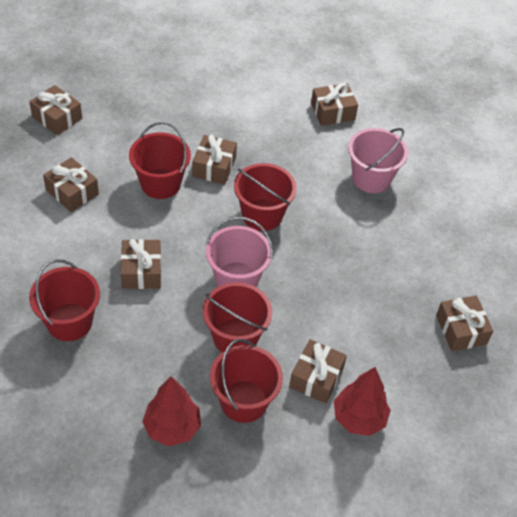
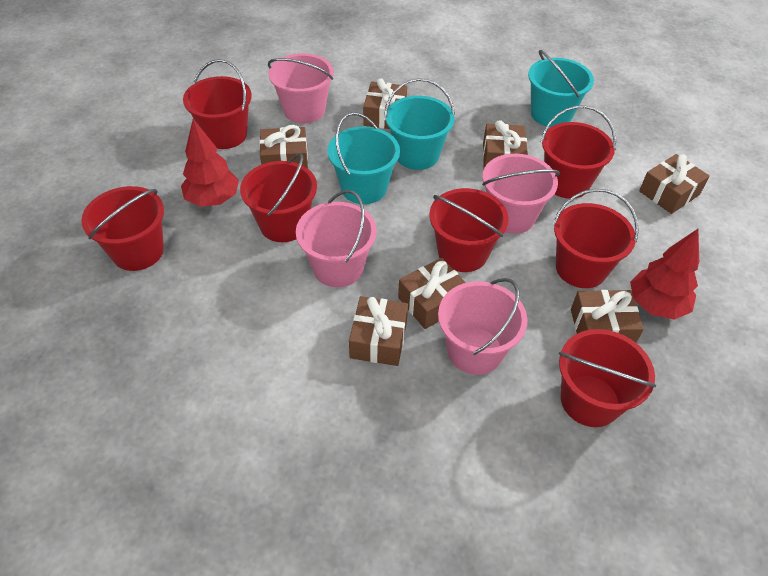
pink bucket: 2 -> 4
red bucket: 5 -> 7
turquoise bucket: 0 -> 3

